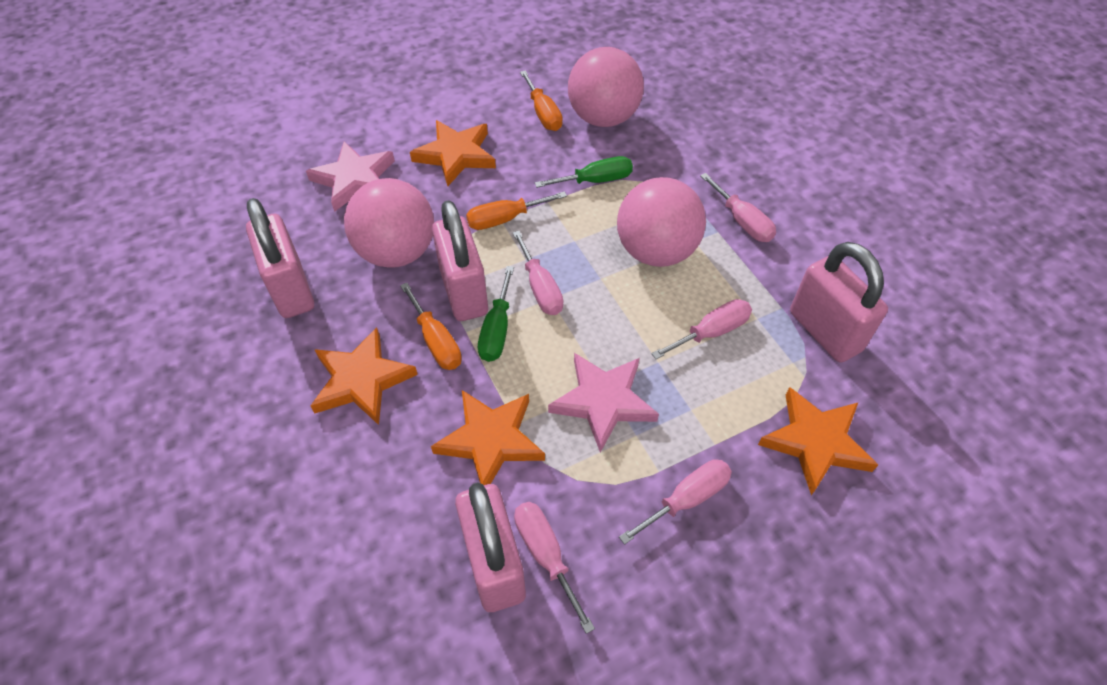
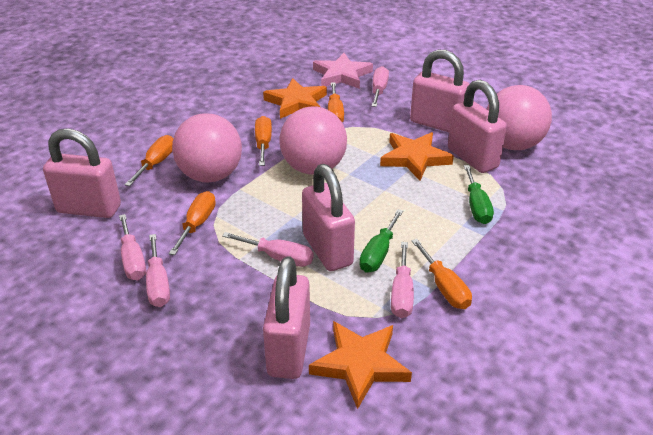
orange screwdriver: 3 -> 5
orange star: 4 -> 3
pink padlock: 4 -> 5
pink star: 2 -> 1

